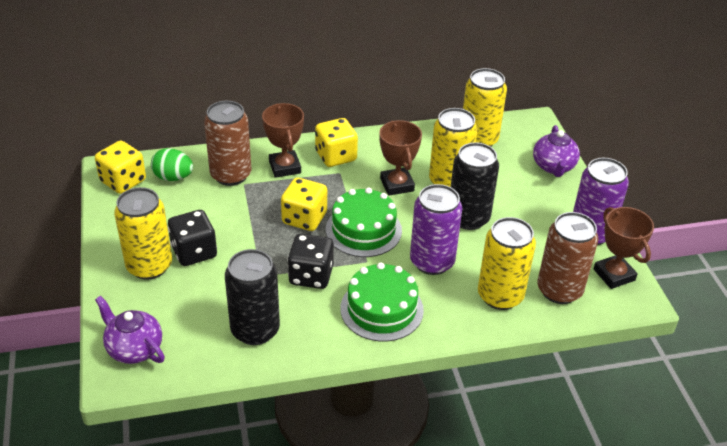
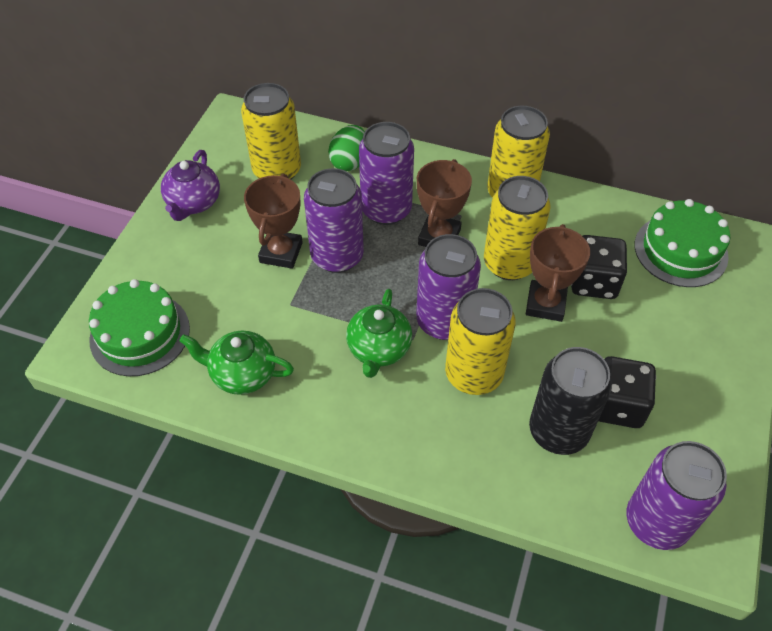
black can: 2 -> 1
brown can: 2 -> 0
green teapot: 0 -> 2
purple can: 2 -> 4
purple teapot: 2 -> 1
yellow dice: 3 -> 0

